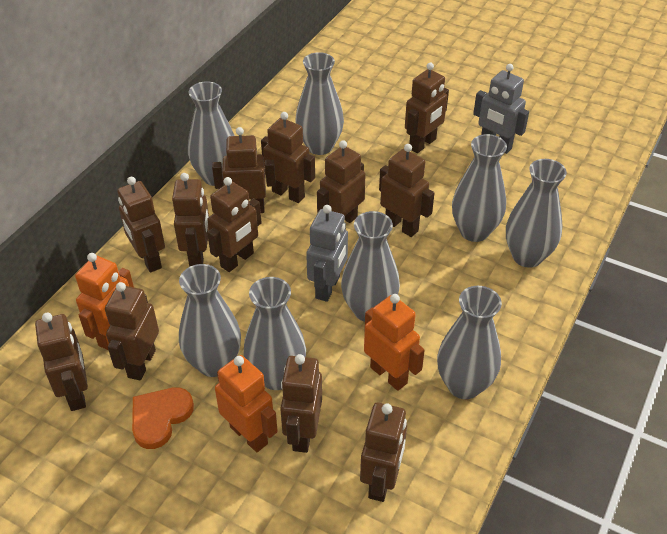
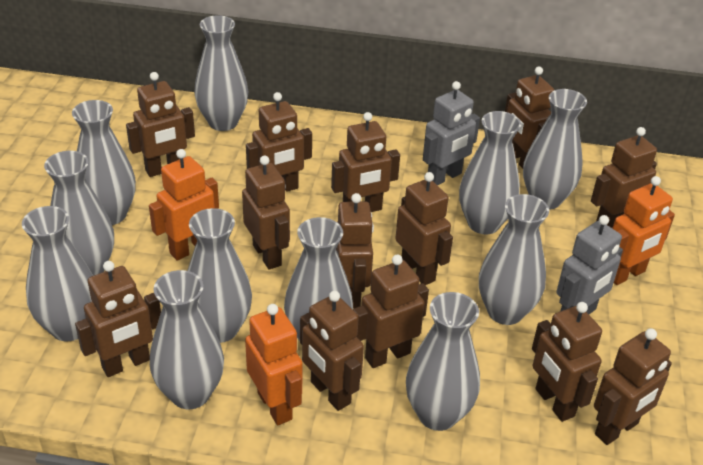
brown robot: 12 -> 13
grey vase: 8 -> 11
orange heart: 1 -> 0

